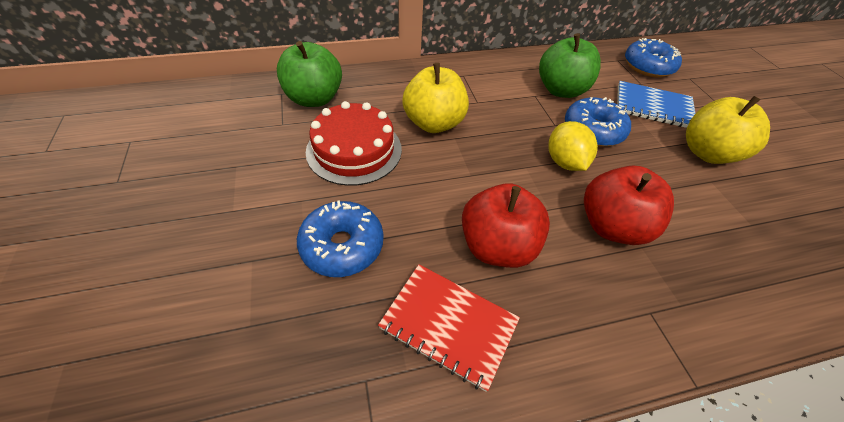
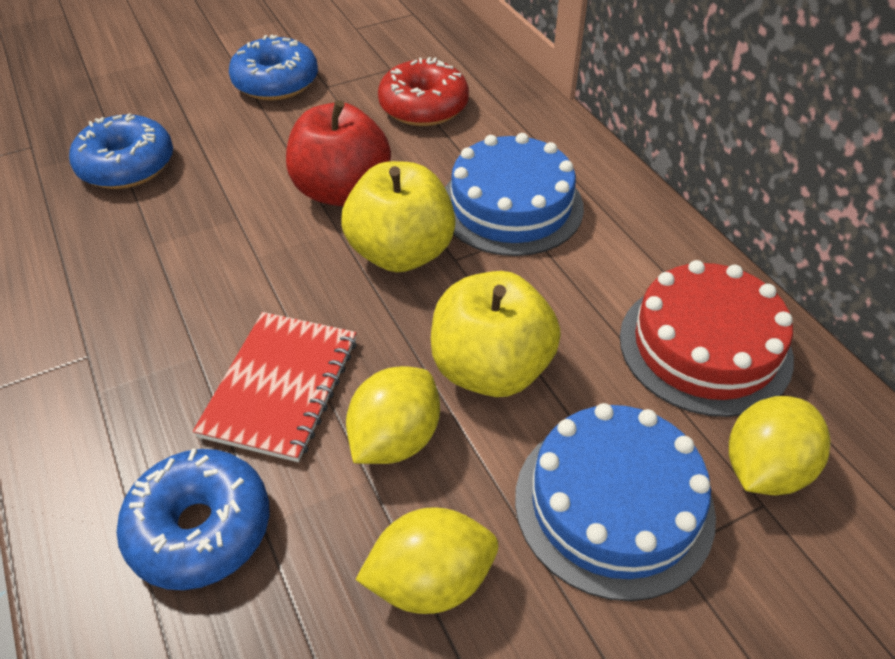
blue cake: 0 -> 2
blue notebook: 1 -> 0
green apple: 2 -> 0
red apple: 2 -> 1
red donut: 0 -> 1
yellow lemon: 1 -> 3

